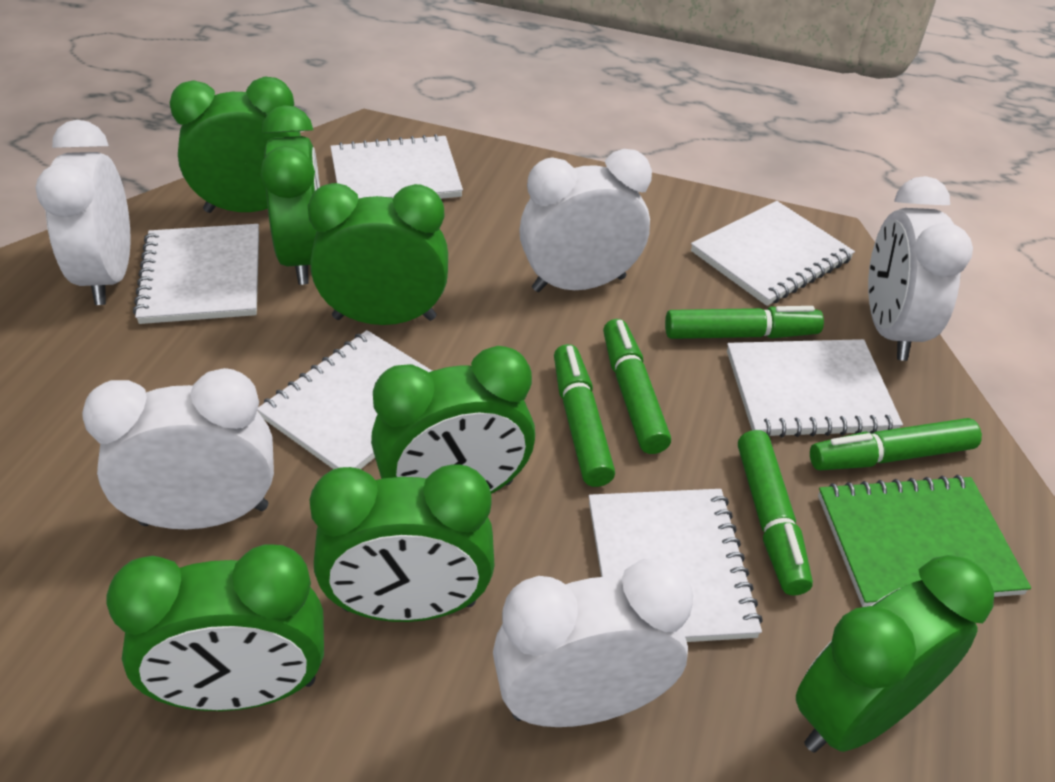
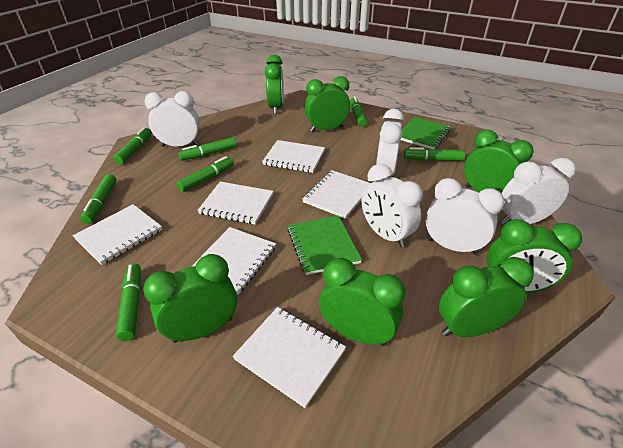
green marker: 5 -> 7
green notebook: 1 -> 2

